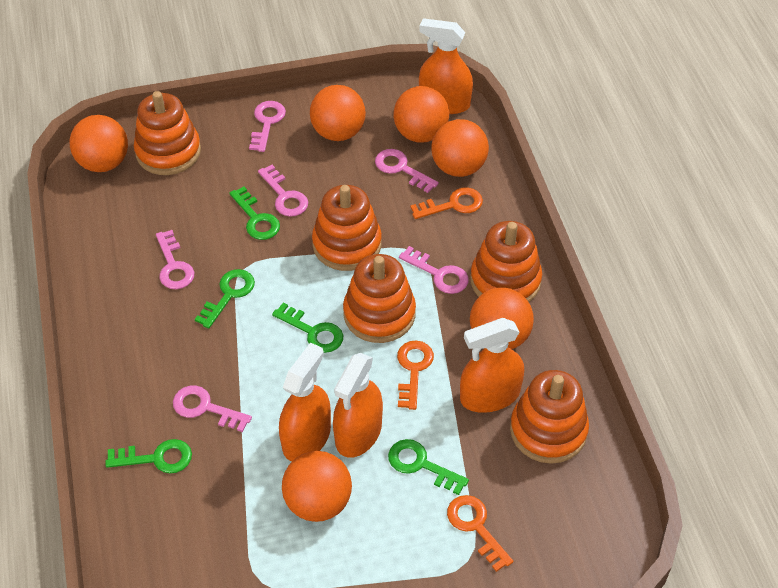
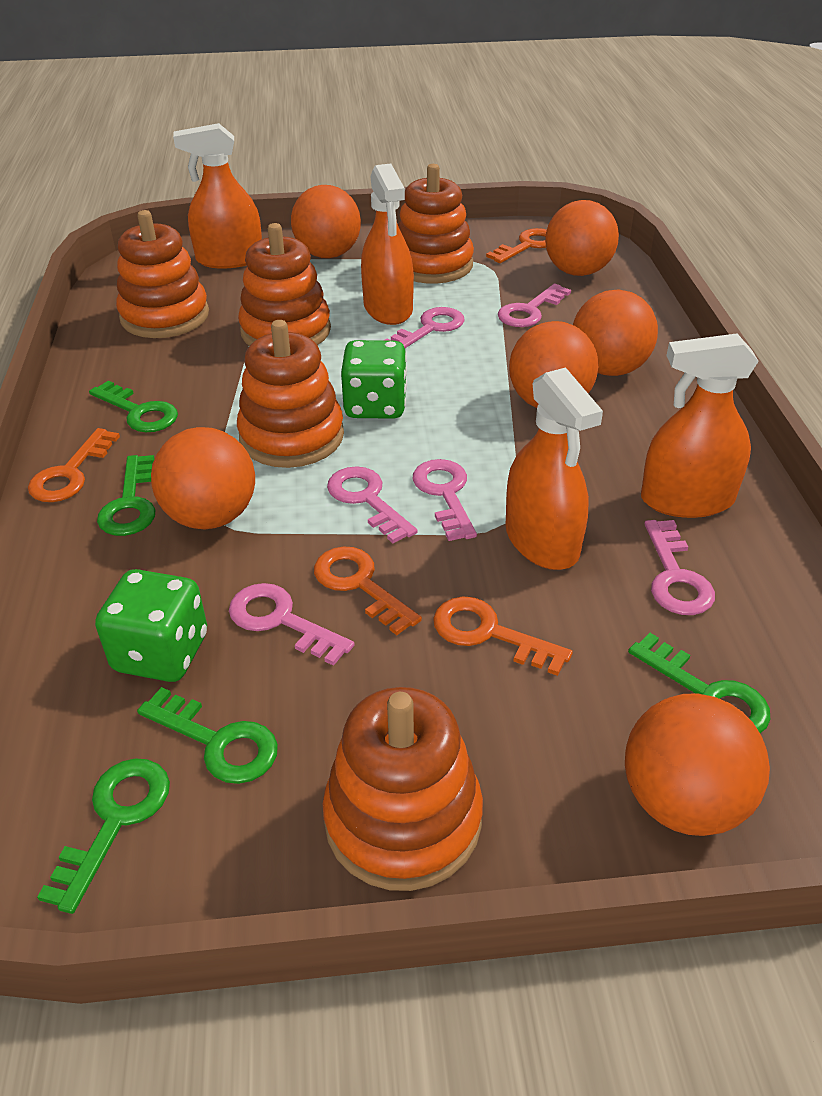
green dice: 0 -> 2
orange key: 3 -> 4

